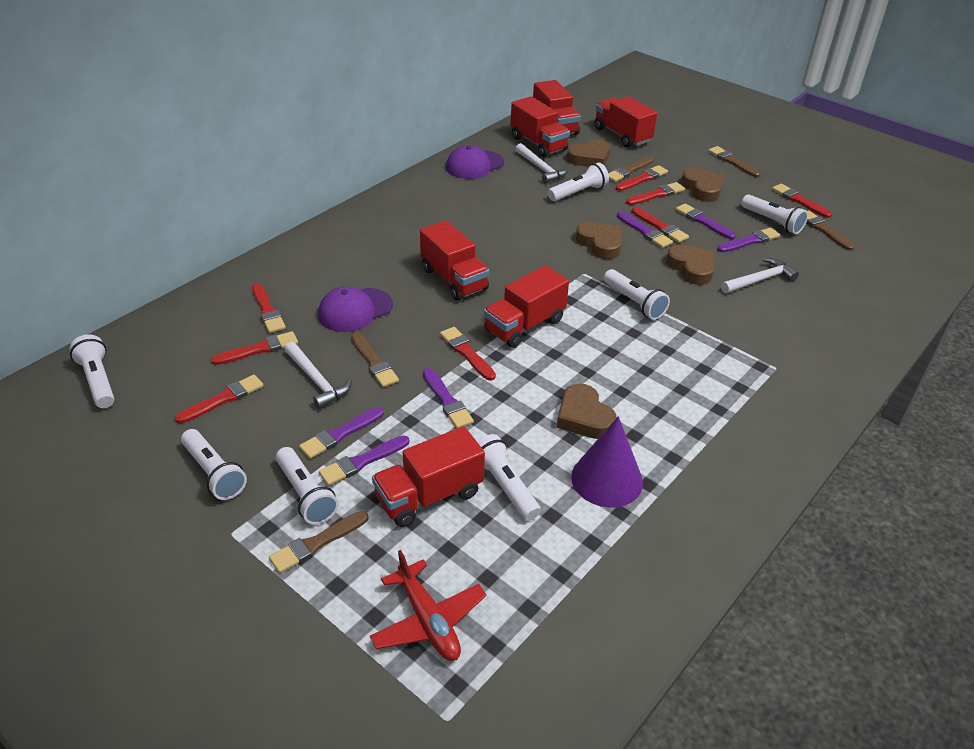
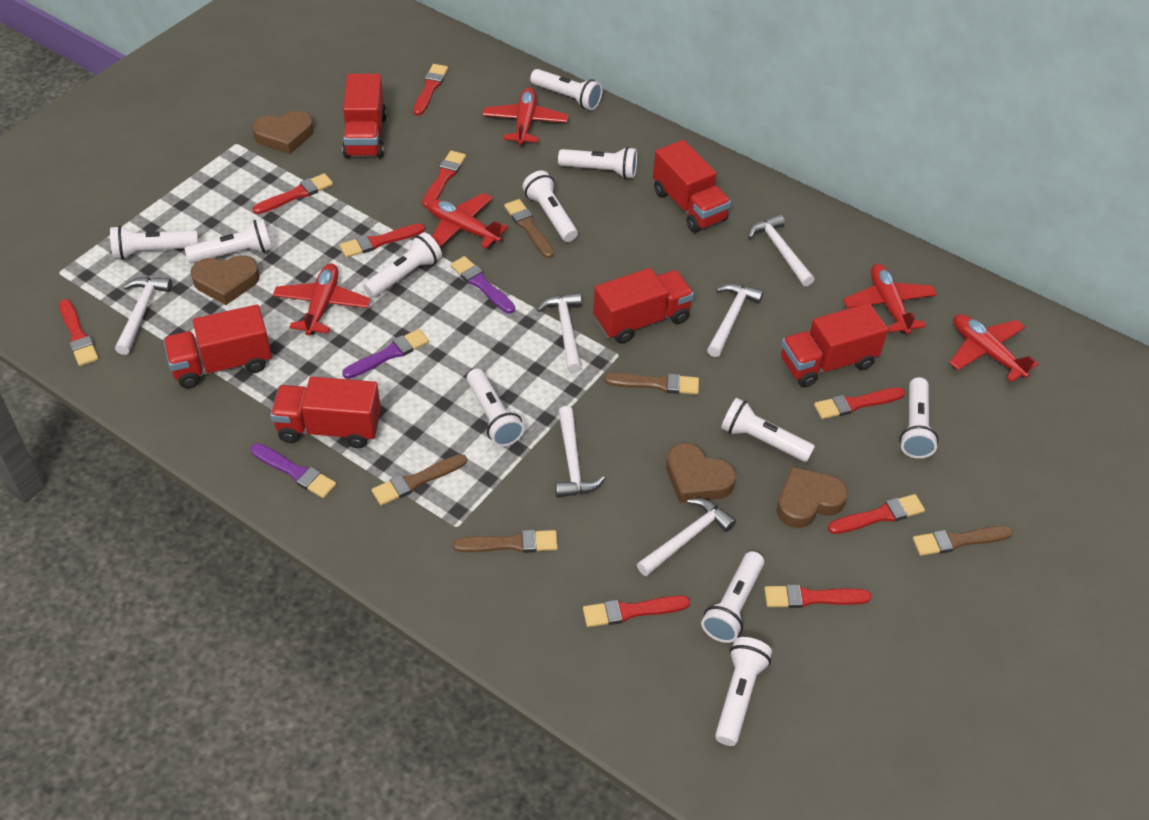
brown heart: 5 -> 4
purple brush: 6 -> 3
purple cap: 2 -> 0
purple cone: 1 -> 0
red brush: 8 -> 9
red plane: 1 -> 5
white flashlight: 7 -> 11
white hammer: 3 -> 6

